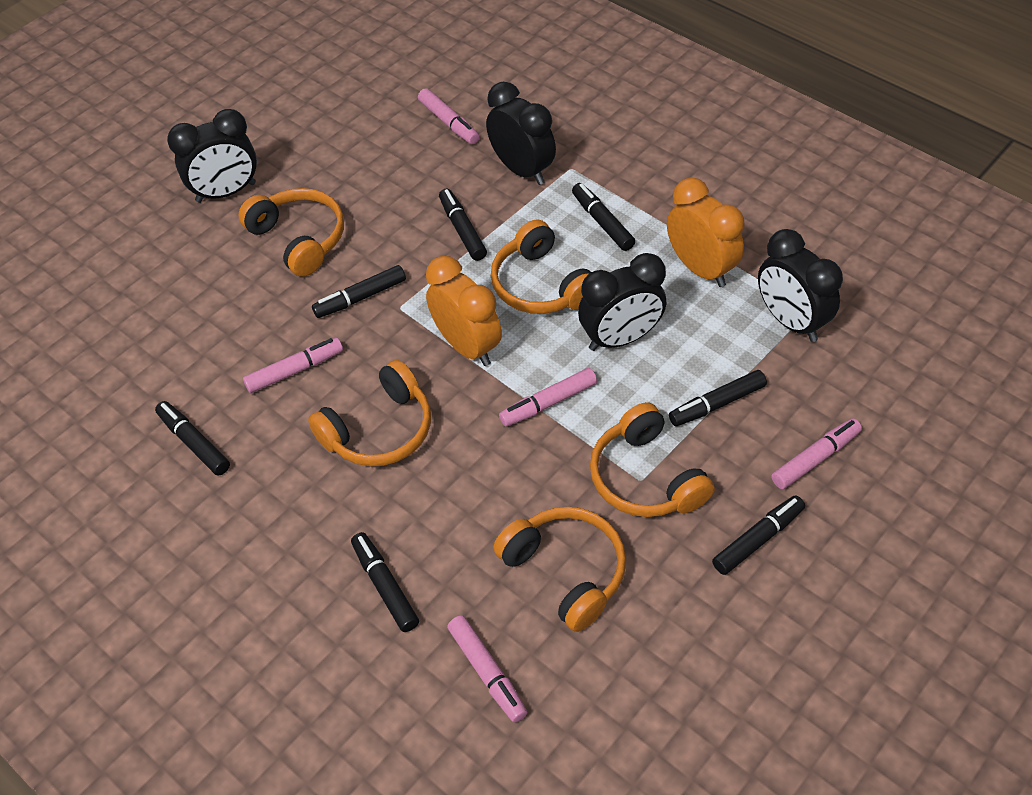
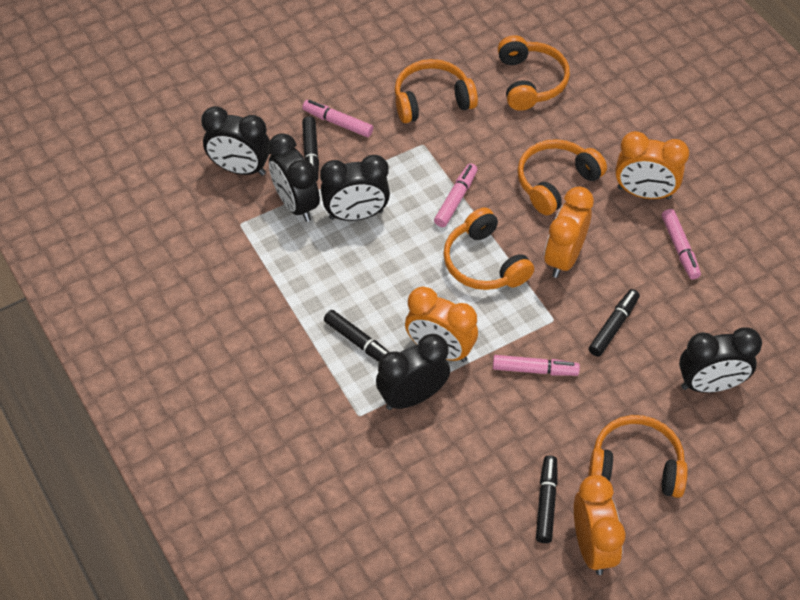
black clock: 4 -> 5
black marker: 7 -> 4
orange clock: 2 -> 4
pink marker: 5 -> 4

